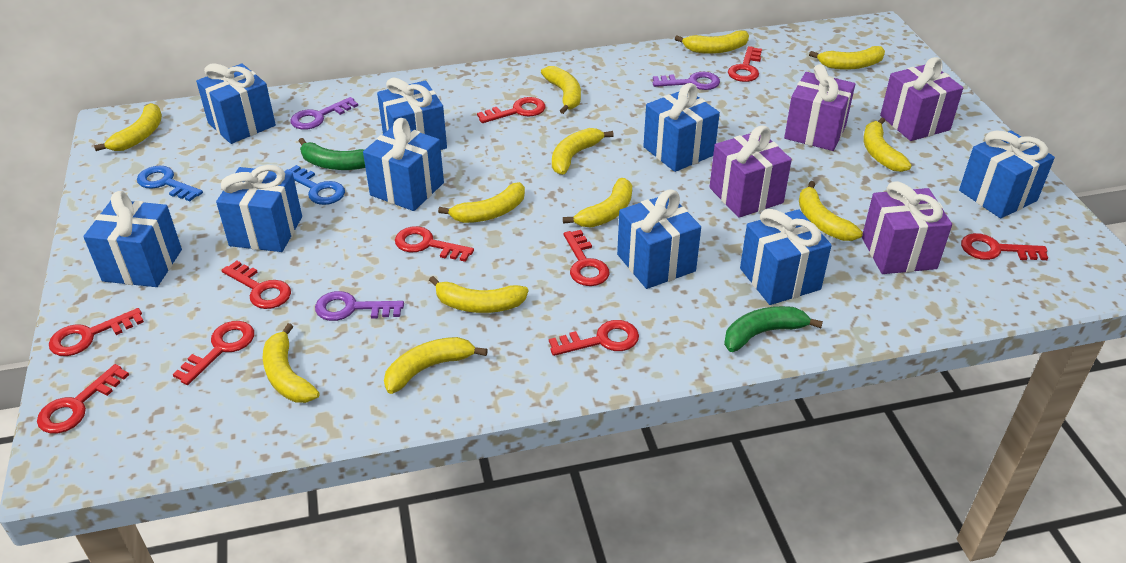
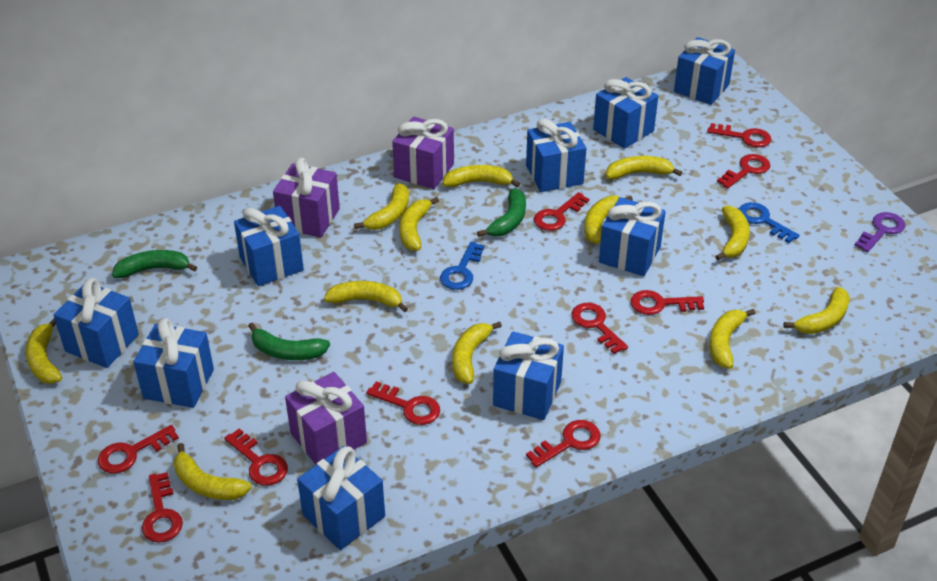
green banana: 2 -> 3
purple gift: 4 -> 3
purple key: 3 -> 1

